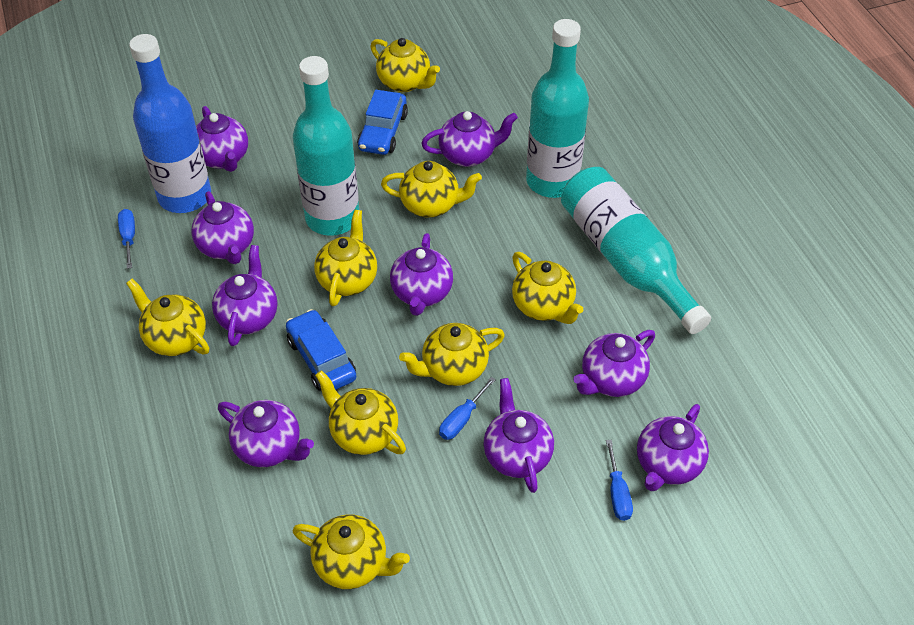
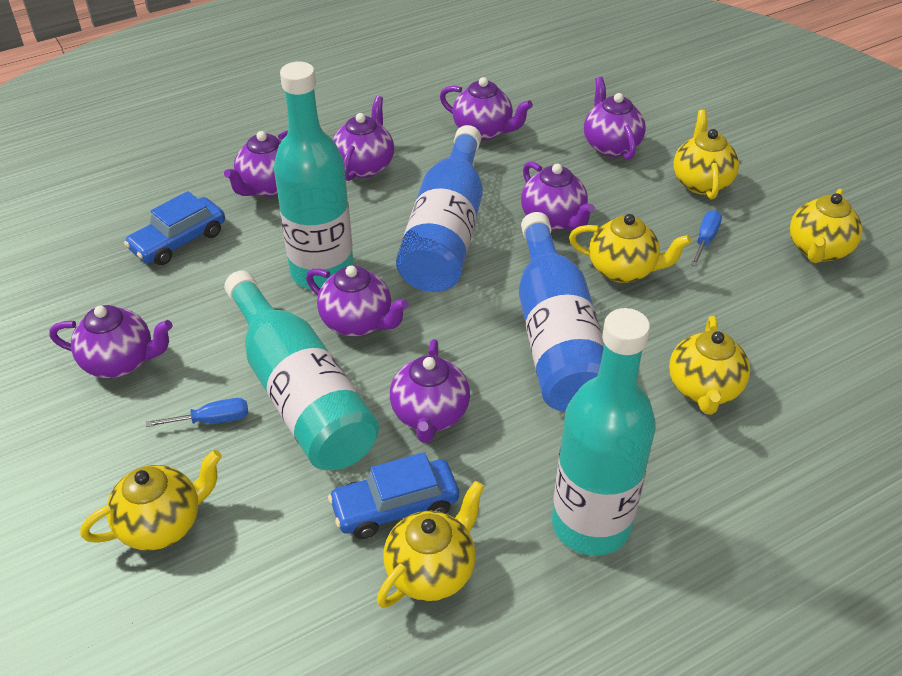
blue bottle: 1 -> 2
blue screwdriver: 3 -> 2
purple teapot: 9 -> 8
yellow teapot: 8 -> 6

